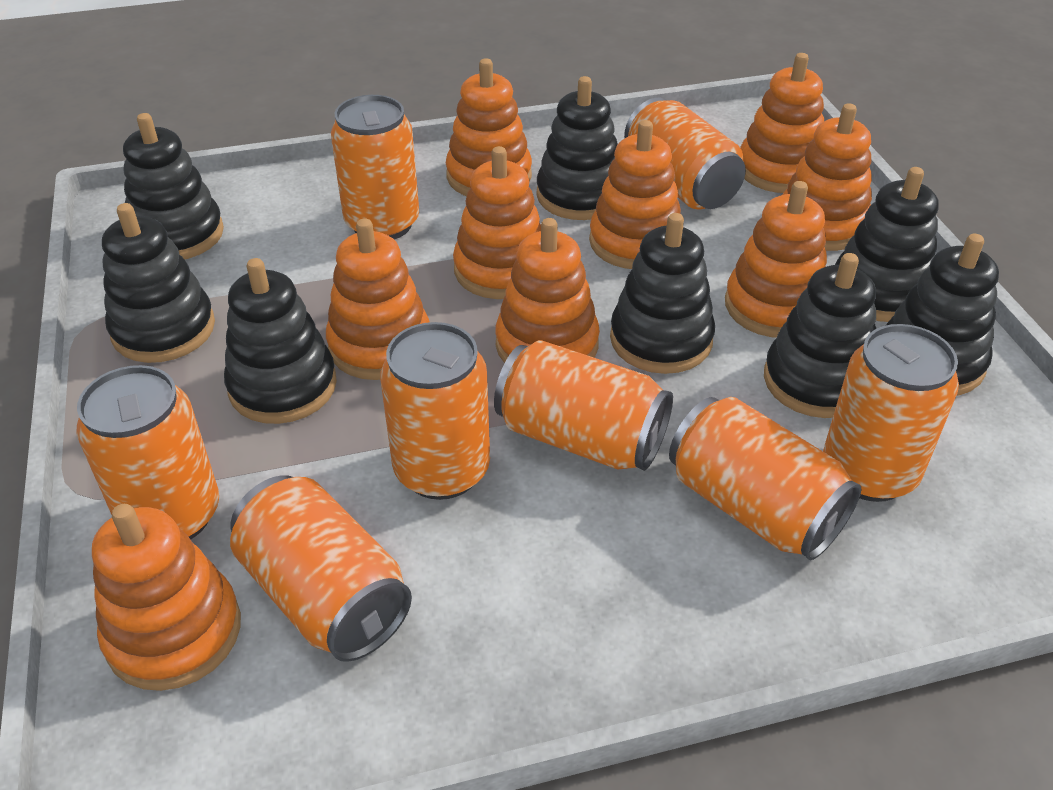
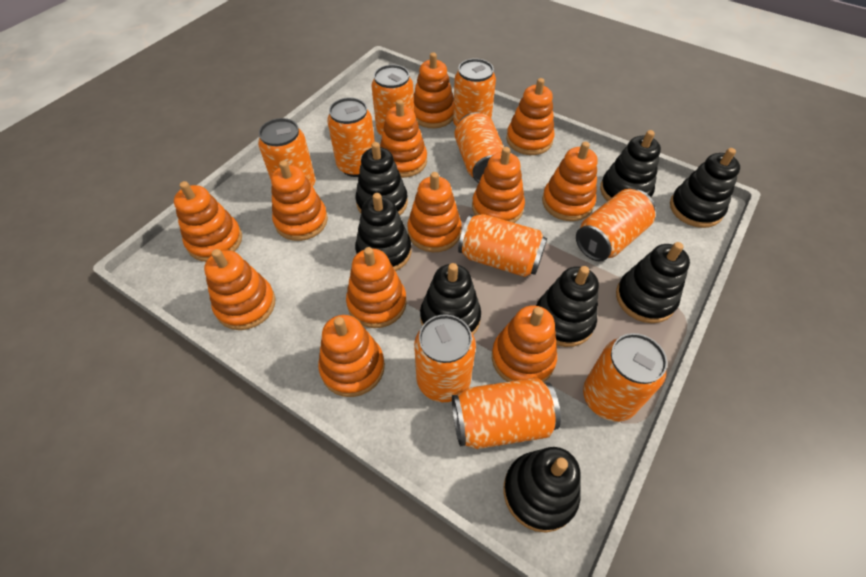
orange can: 8 -> 10
orange stacking toy: 9 -> 12

